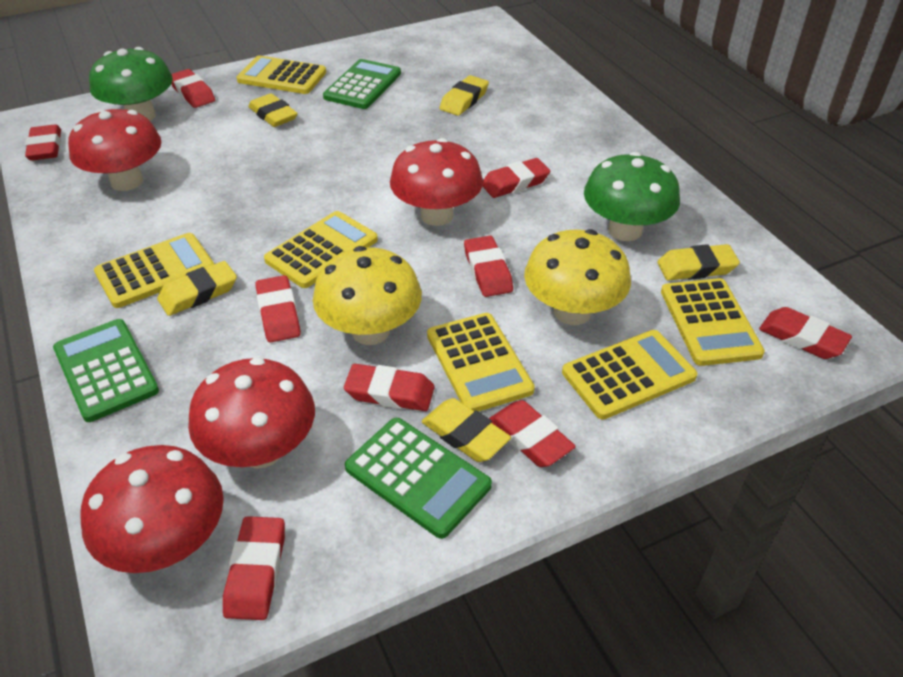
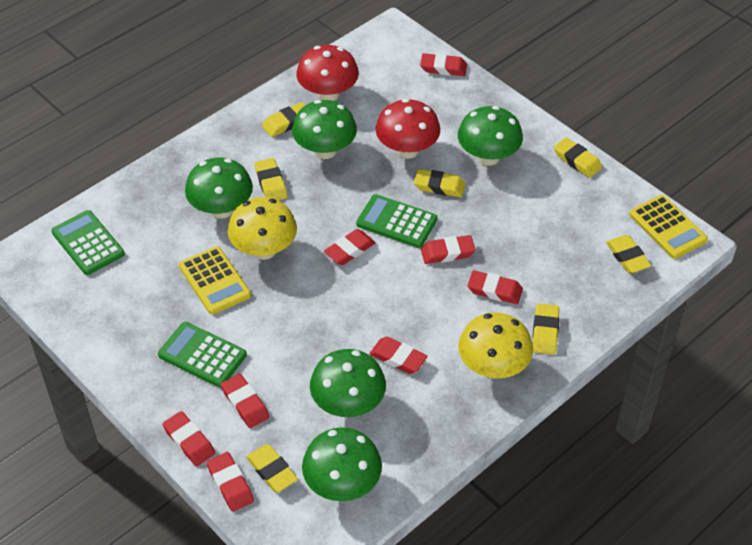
green mushroom: 2 -> 5
red eraser: 9 -> 8
red mushroom: 4 -> 2
yellow calculator: 6 -> 2
yellow eraser: 5 -> 7

